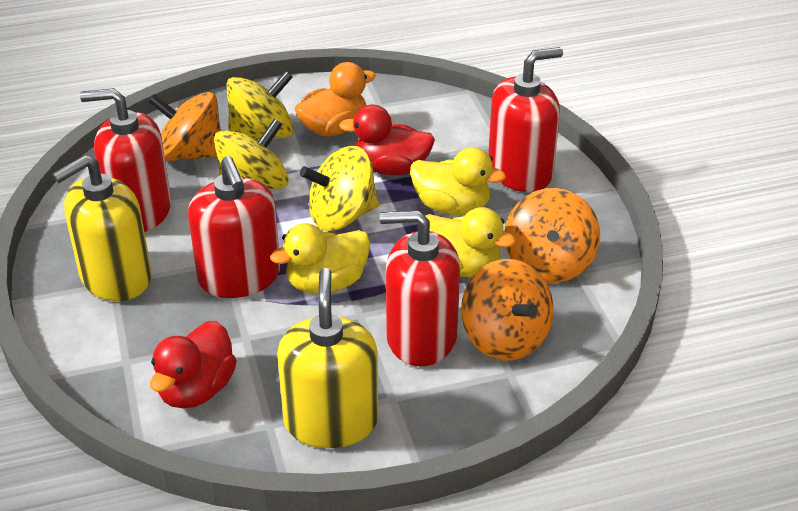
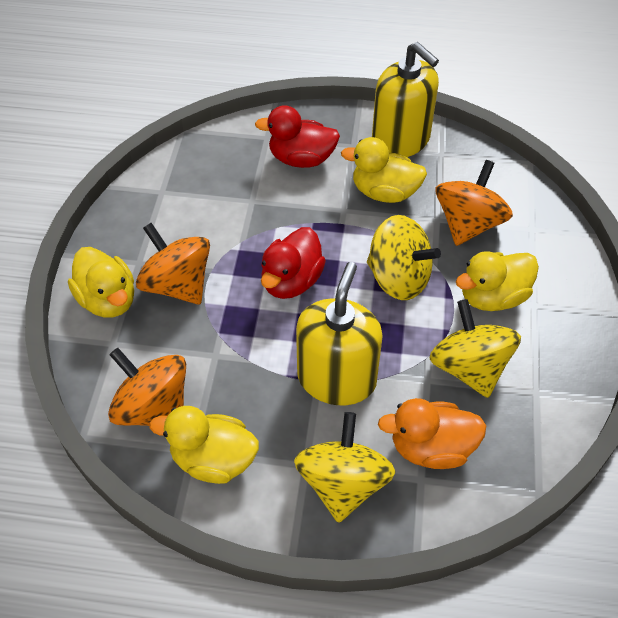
red soap dispenser: 4 -> 0
yellow duck: 3 -> 4

